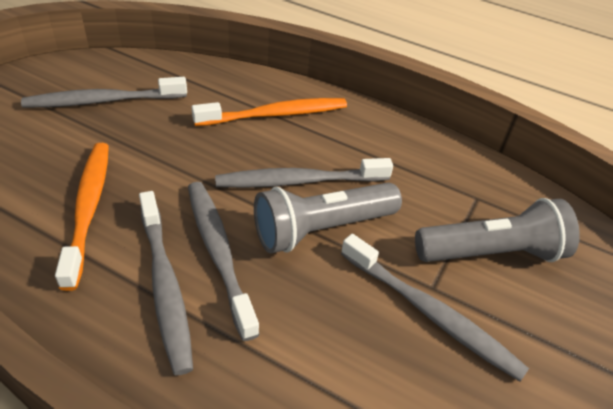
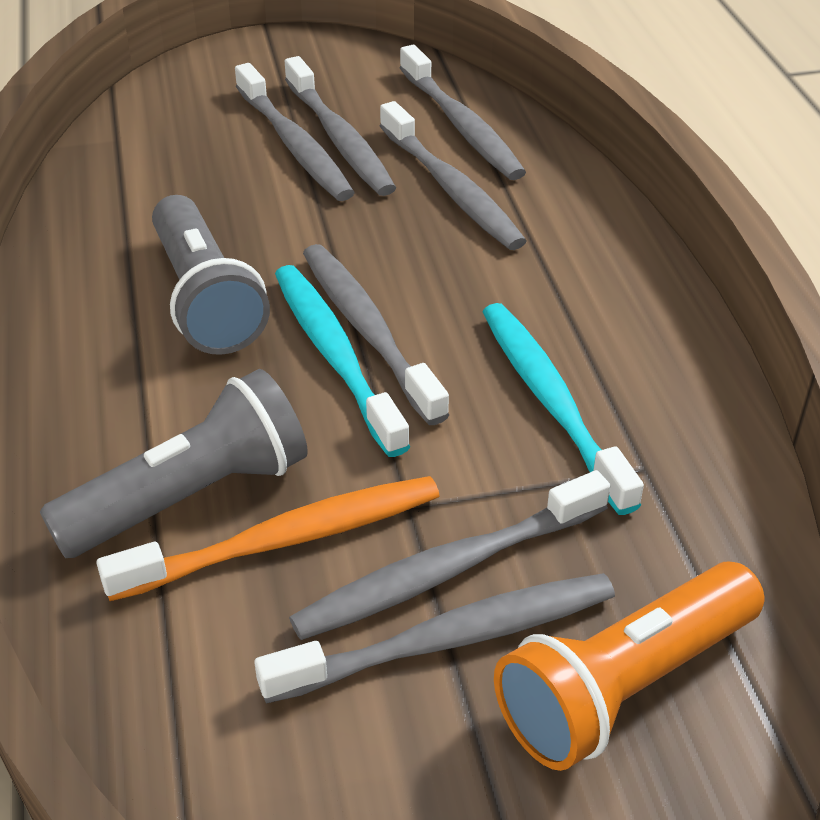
grey toothbrush: 5 -> 7
orange flashlight: 0 -> 1
orange toothbrush: 2 -> 1
turquoise toothbrush: 0 -> 2

